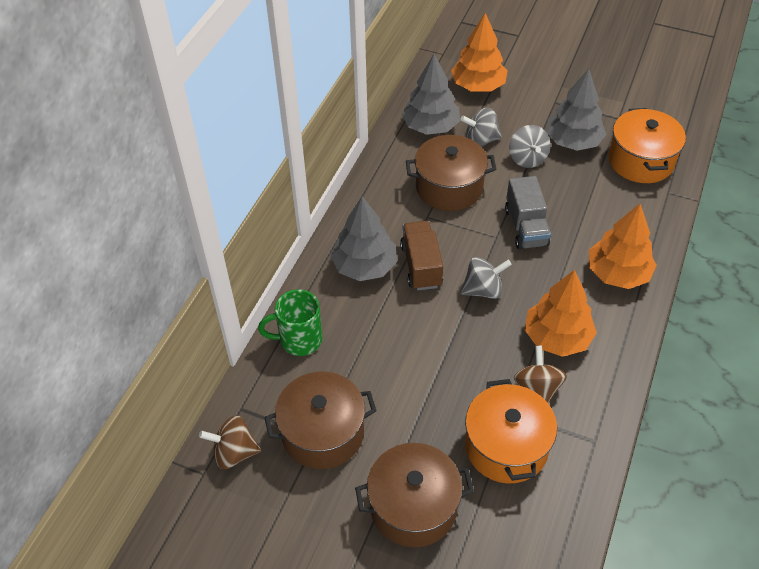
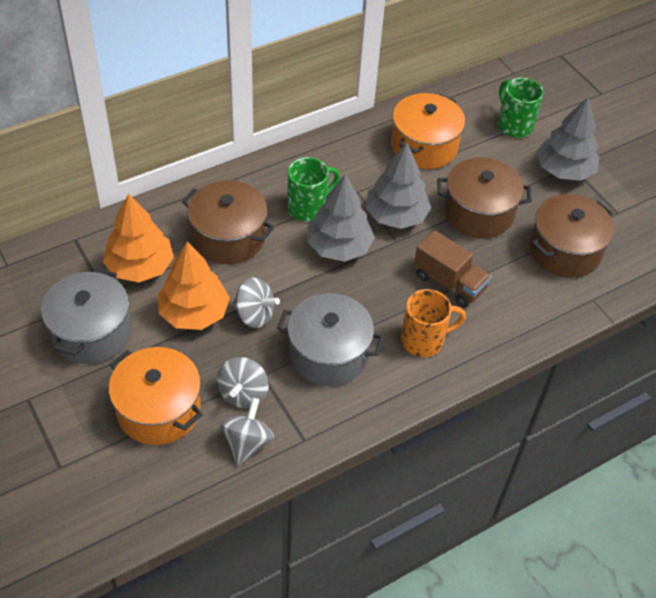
brown spinning top: 2 -> 0
green mug: 1 -> 2
grey pot: 0 -> 2
grey truck: 1 -> 0
orange mug: 0 -> 1
orange tree: 3 -> 2

